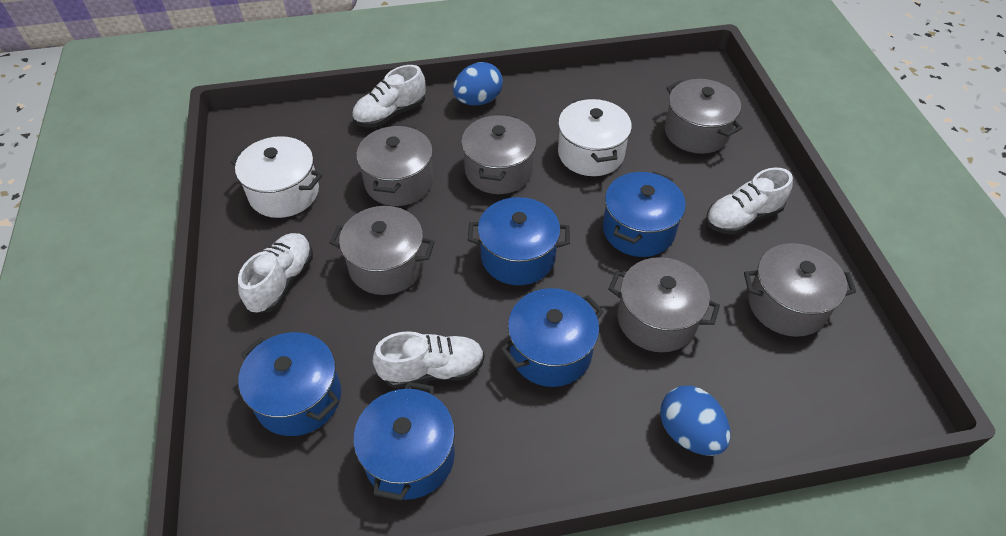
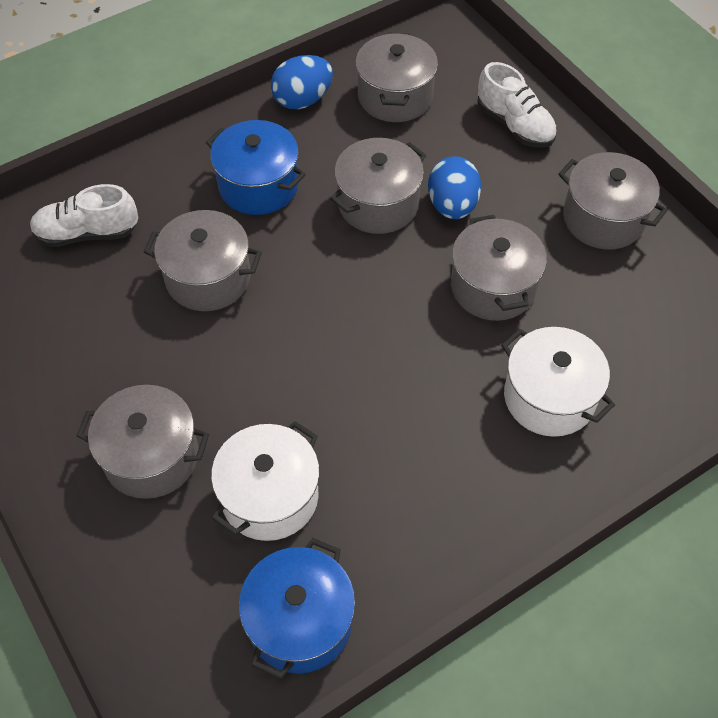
blue pot: 5 -> 2
white shoe: 4 -> 2

